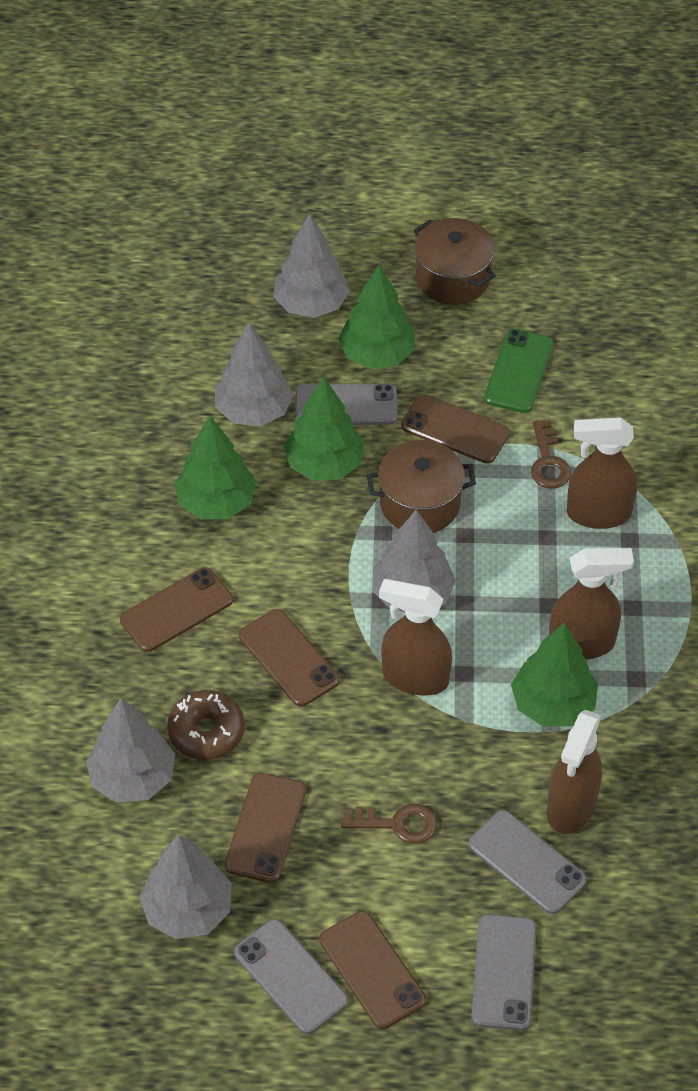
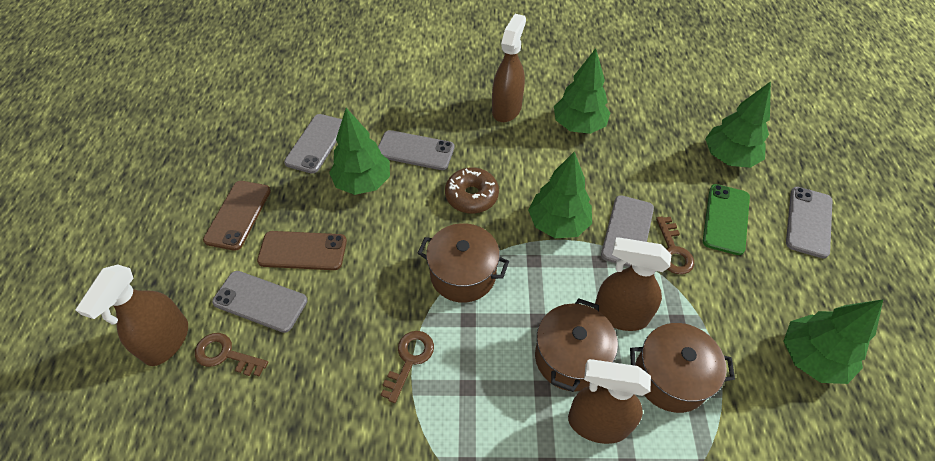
brown key: 2 -> 3
brown phone: 5 -> 2
brown pot: 2 -> 3
green tree: 4 -> 5
grey phone: 4 -> 5
grey tree: 5 -> 0

